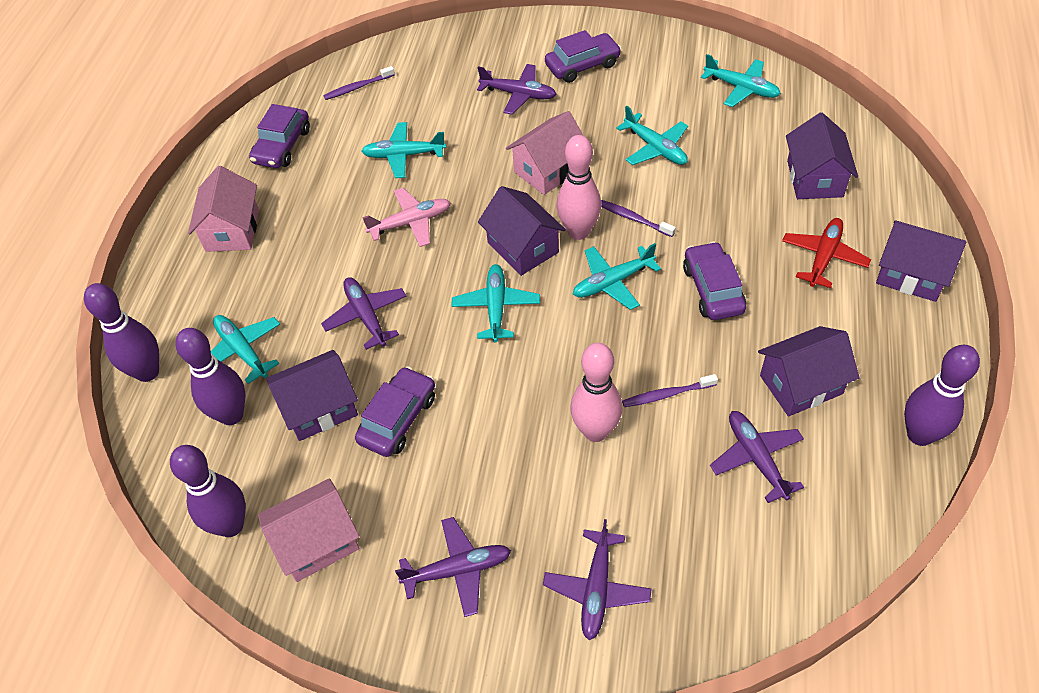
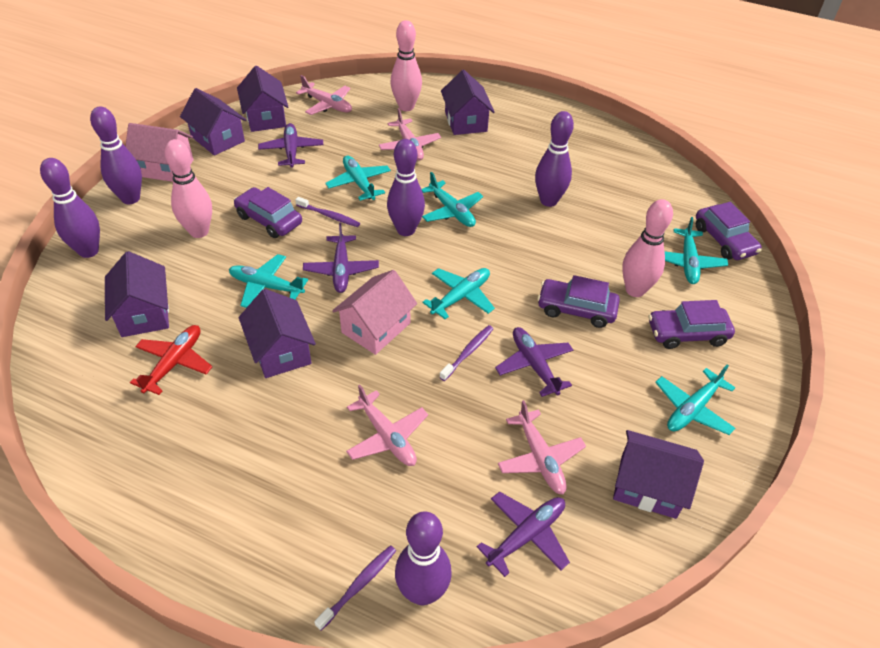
pink bowling pin: 2 -> 3
pink house: 3 -> 2
pink plane: 1 -> 4
purple bowling pin: 4 -> 5
purple house: 5 -> 6
purple plane: 5 -> 4

